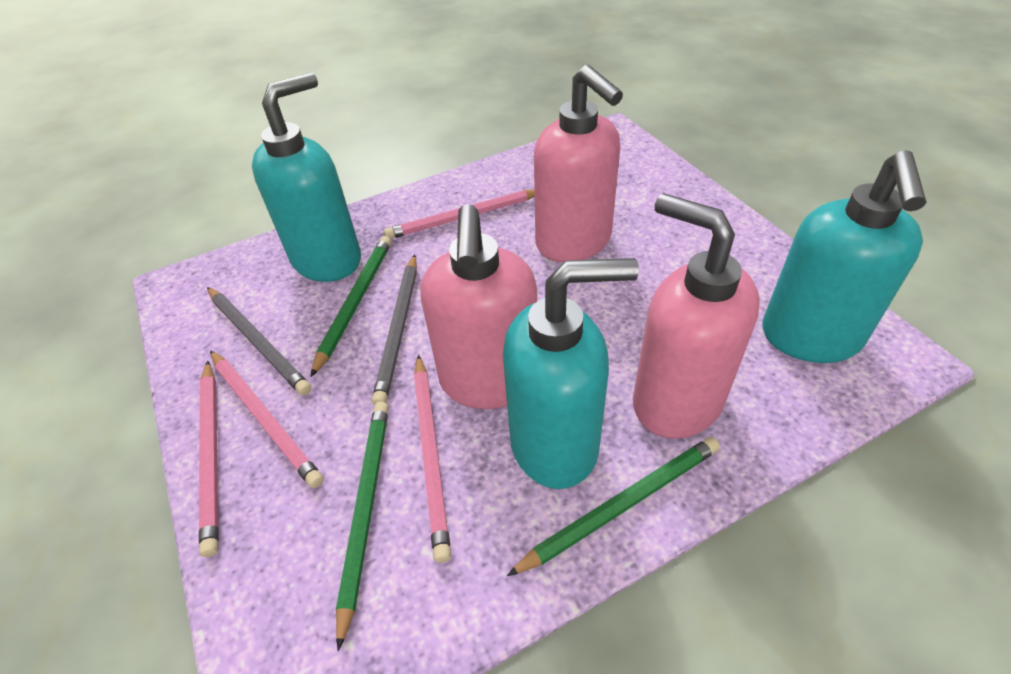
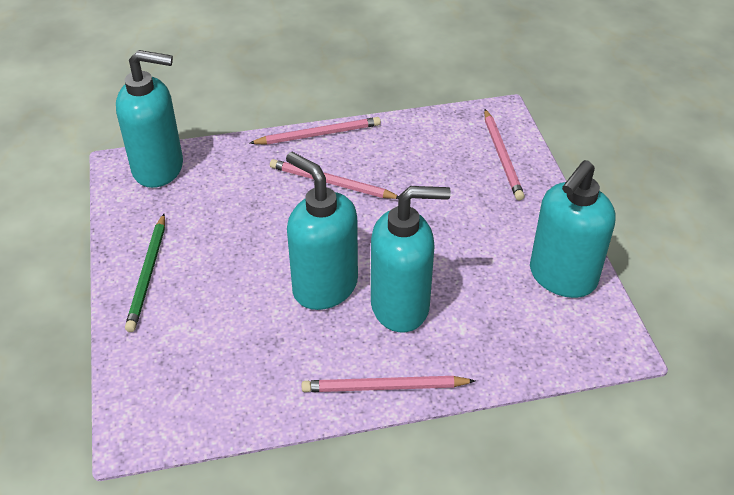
green pencil: 3 -> 1
grey pencil: 2 -> 0
pink soap dispenser: 3 -> 0
turquoise soap dispenser: 3 -> 4

